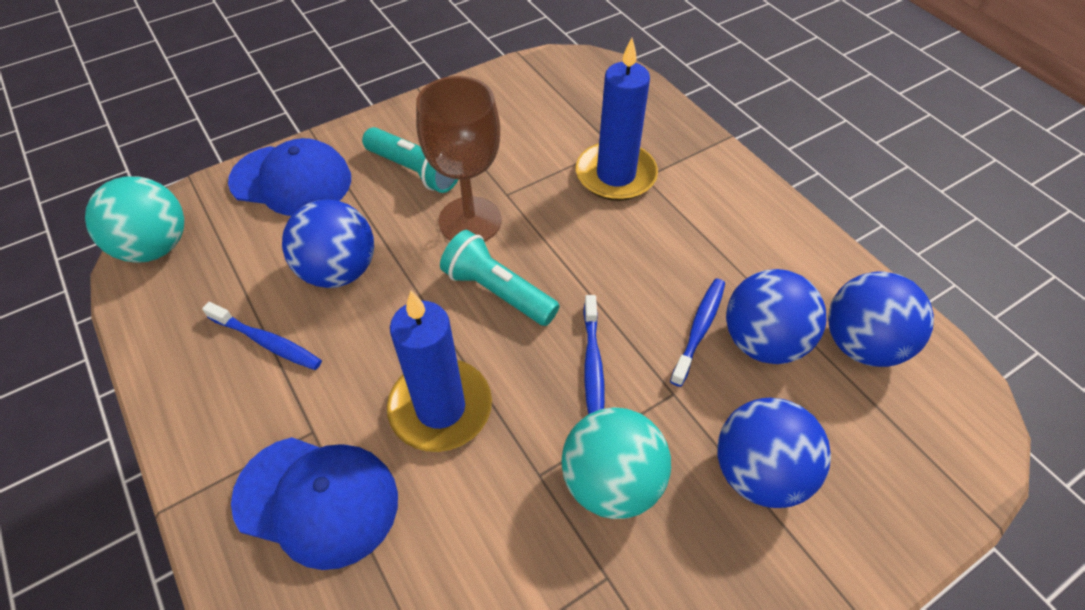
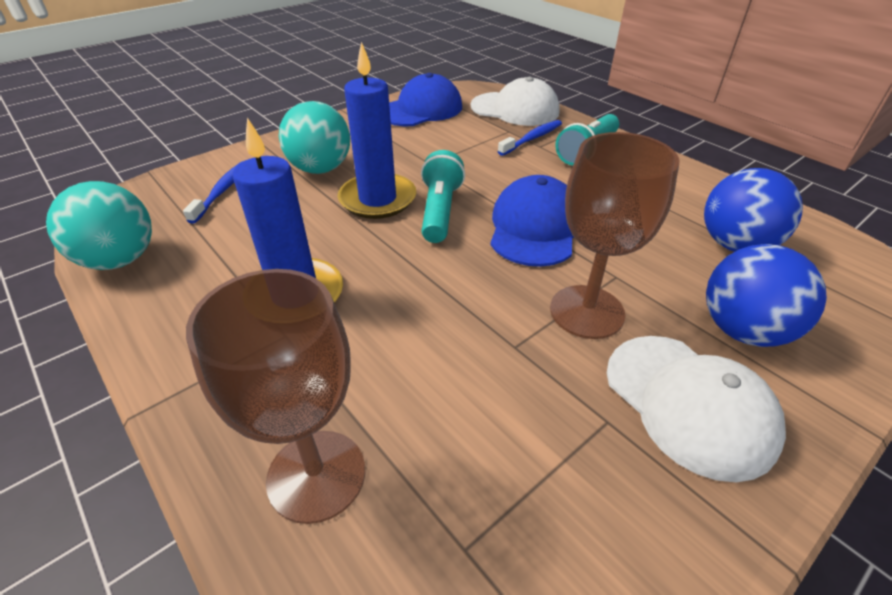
blue ball: 4 -> 2
blue toothbrush: 3 -> 2
brown goblet: 1 -> 2
white cap: 0 -> 2

